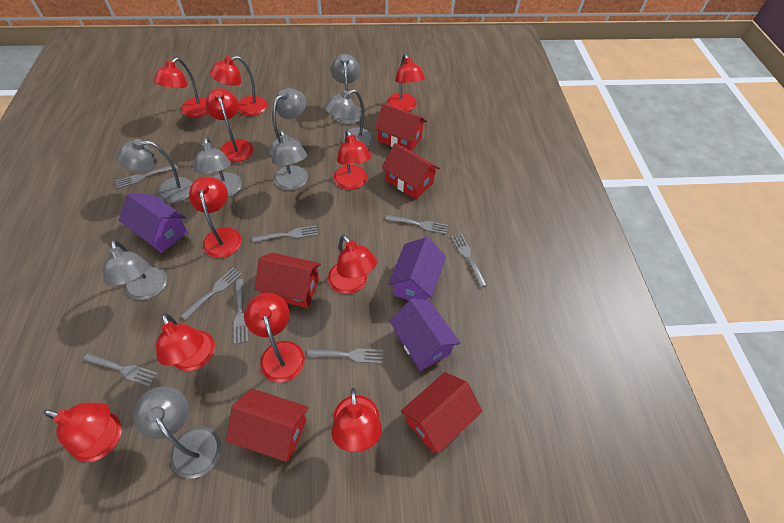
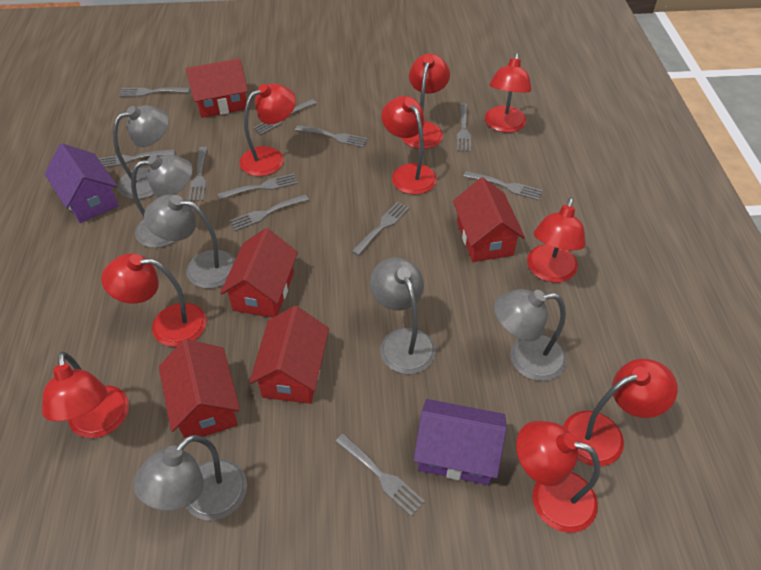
grey fork: 8 -> 11
grey lamp: 8 -> 6
purple house: 3 -> 2
red lamp: 11 -> 9

